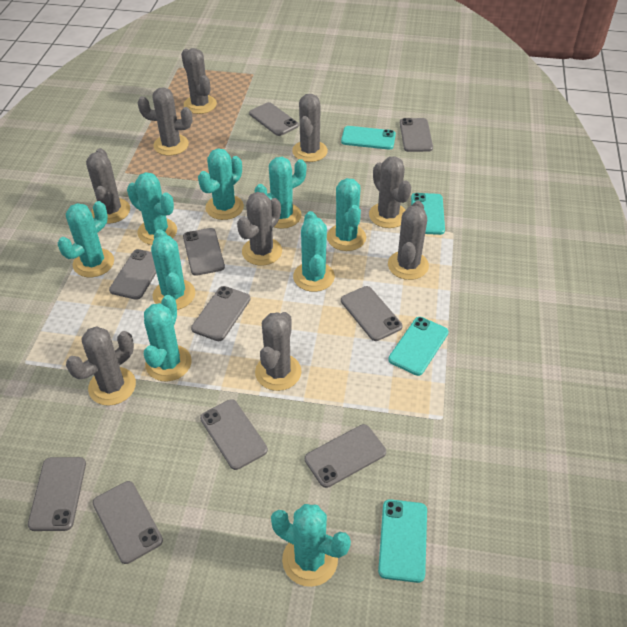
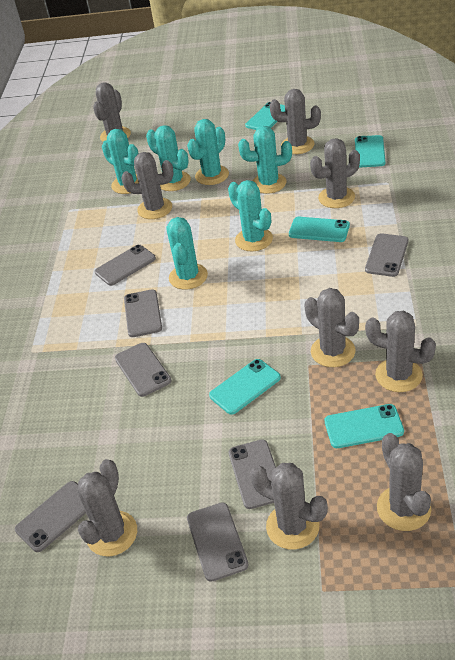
grey phone: 10 -> 7
turquoise cactus: 9 -> 6
turquoise phone: 4 -> 5

